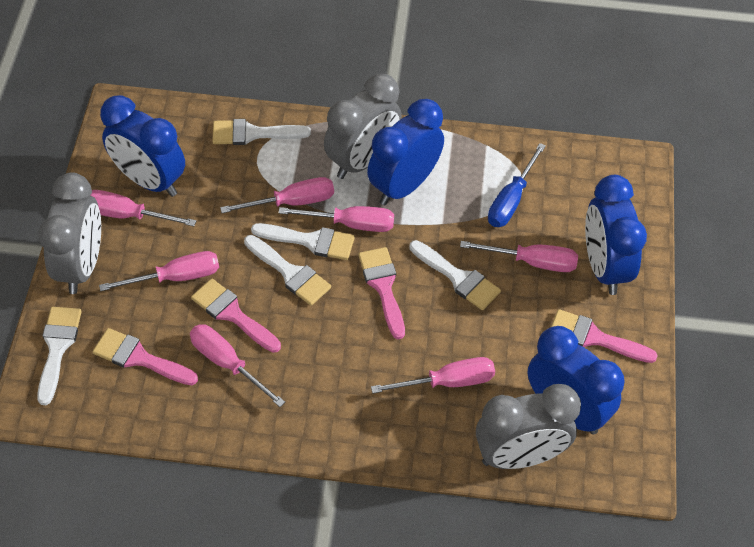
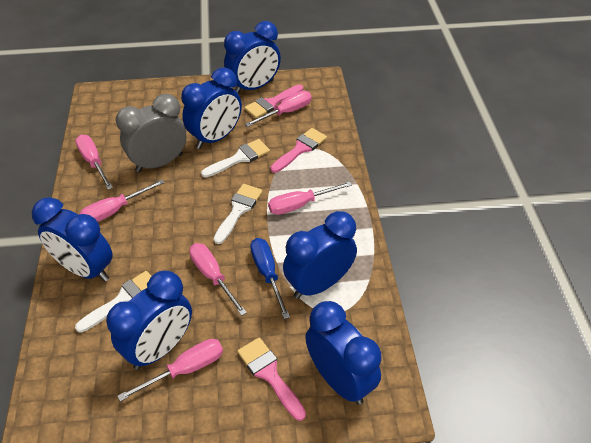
blue clock: 4 -> 6
grey clock: 3 -> 1
pink brush: 4 -> 3
pink screwdriver: 7 -> 6
white brush: 5 -> 3

